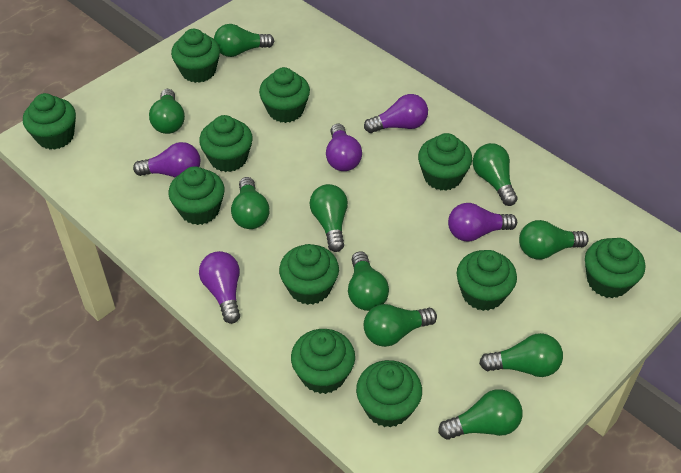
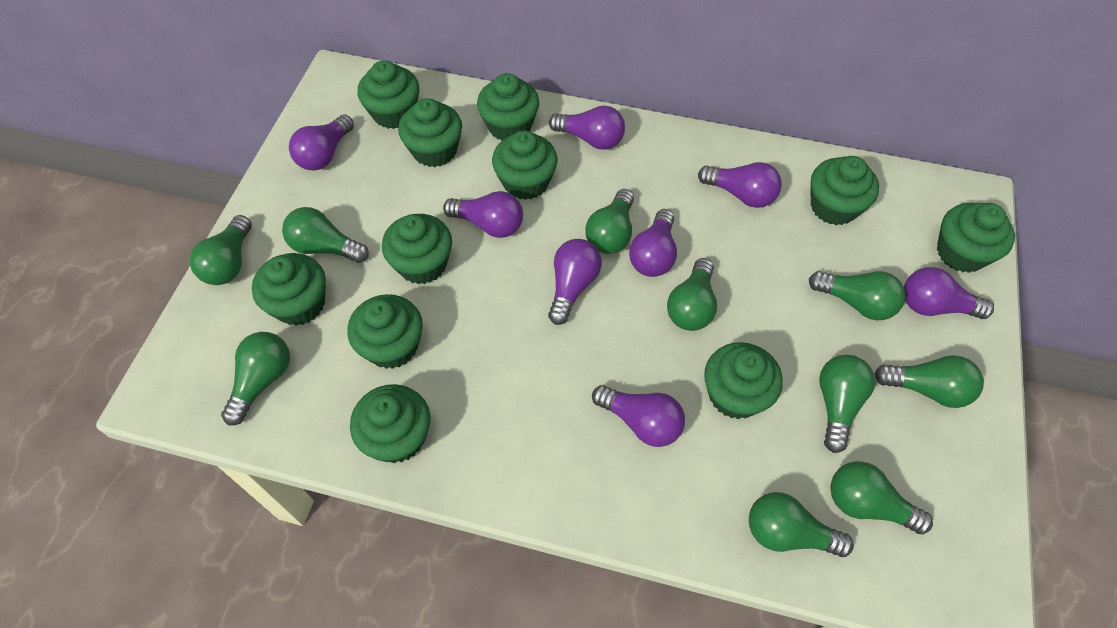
purple light bulb: 5 -> 8

